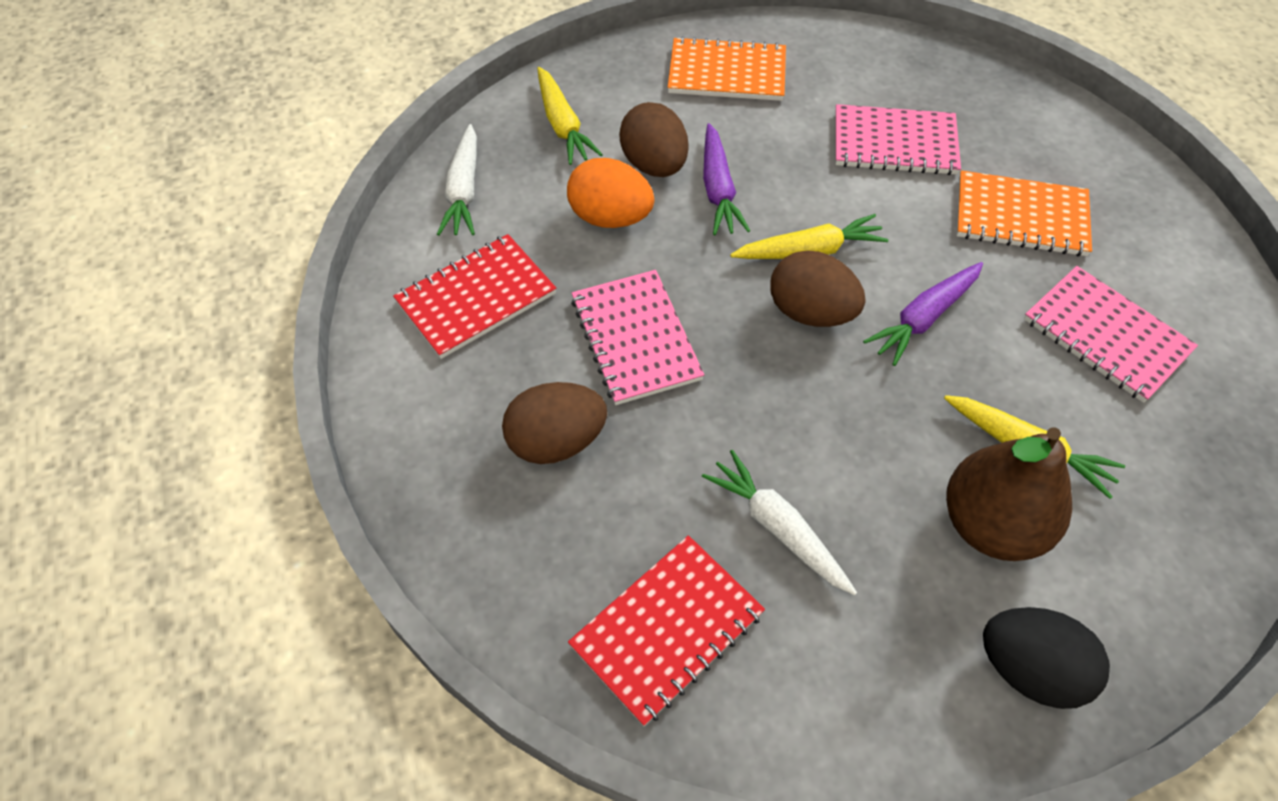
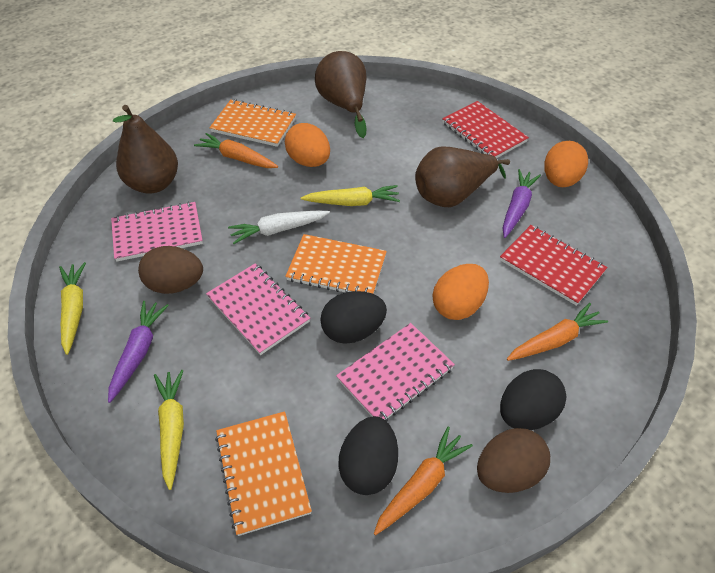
black egg: 1 -> 3
brown egg: 3 -> 2
brown pear: 1 -> 3
orange carrot: 0 -> 3
orange egg: 1 -> 3
orange notebook: 2 -> 3
white carrot: 2 -> 1

